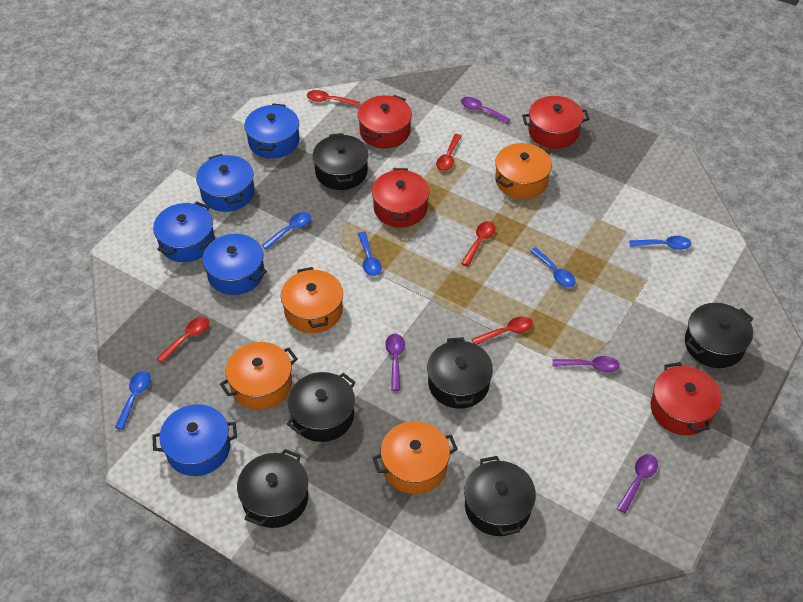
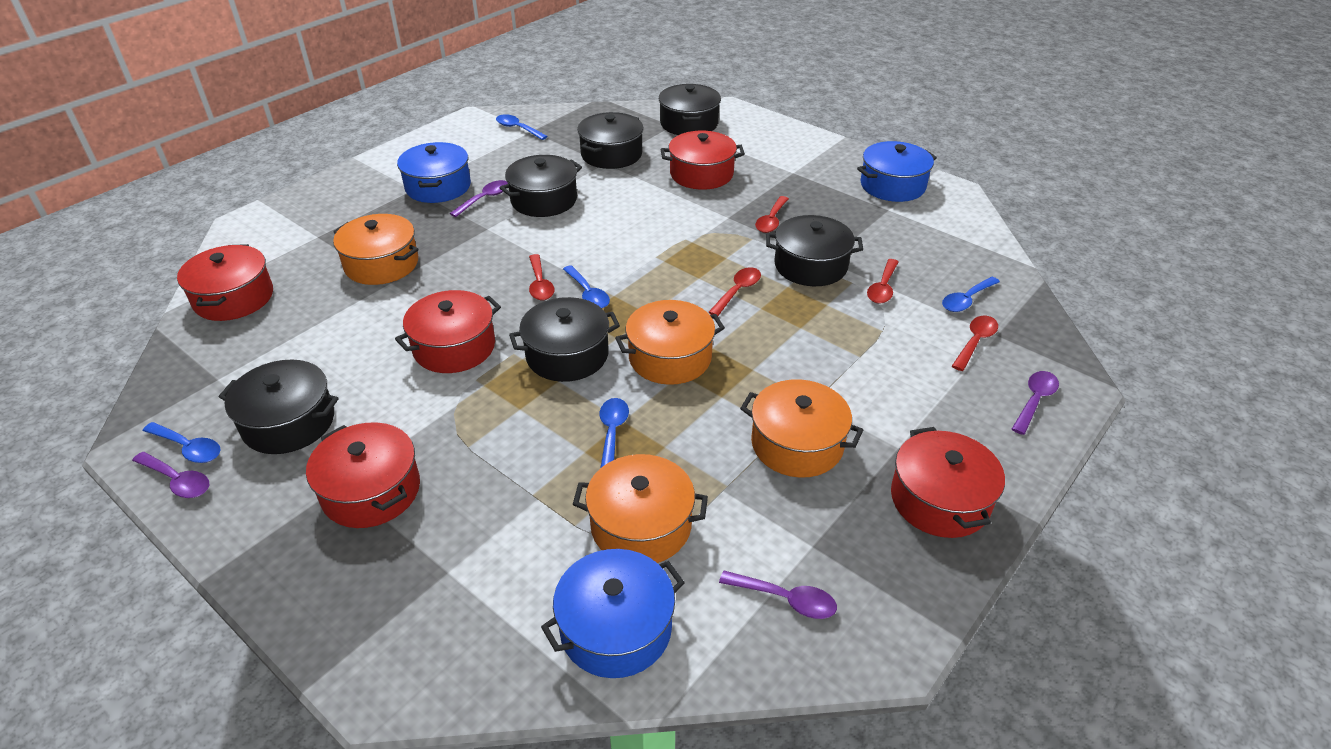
blue pot: 5 -> 3
red pot: 4 -> 5

